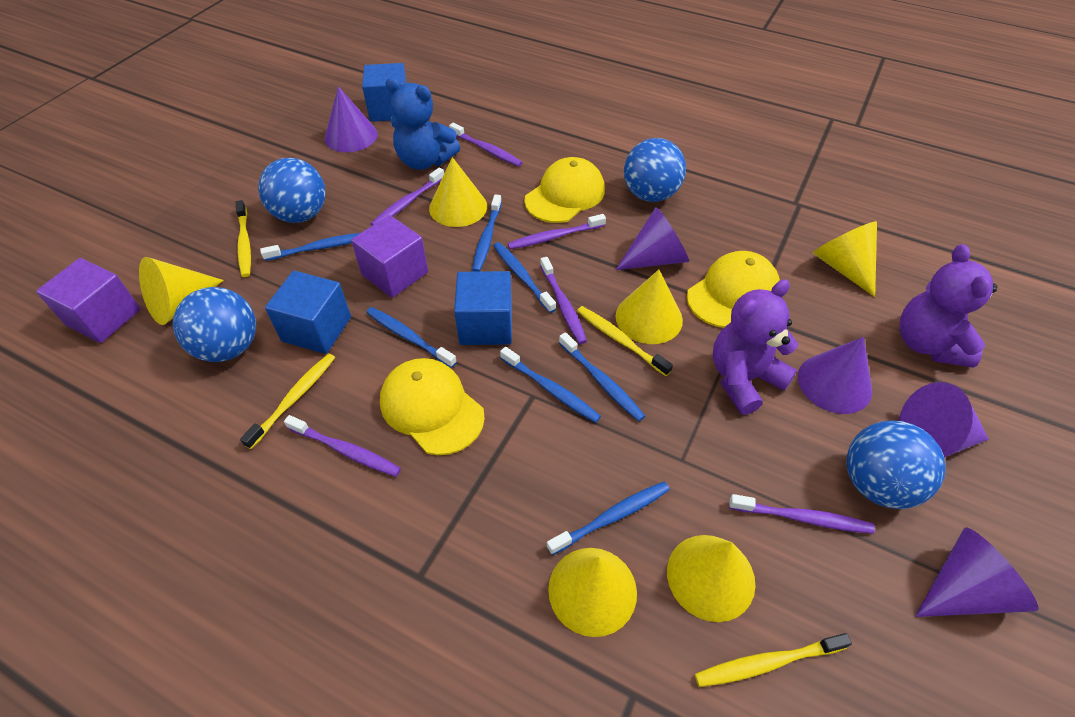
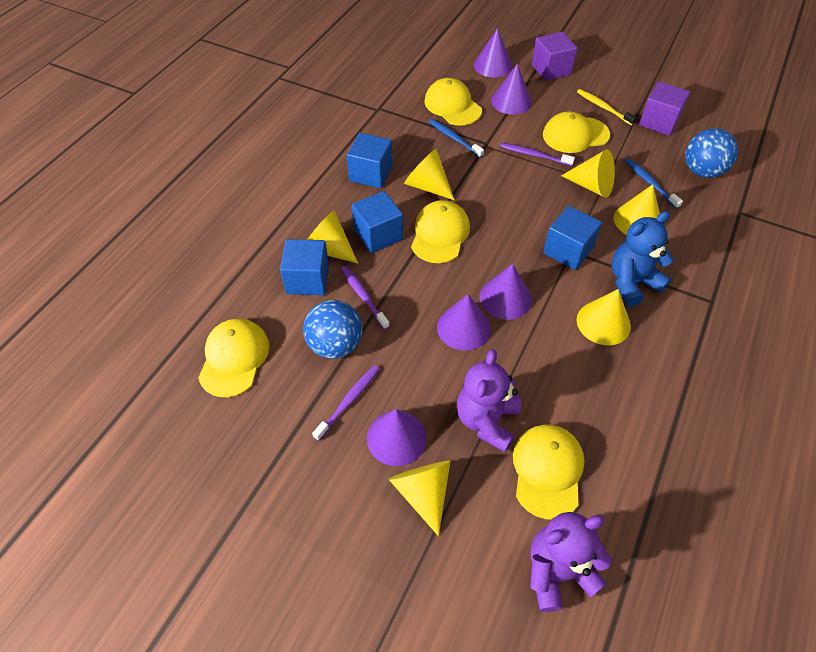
blue ball: 4 -> 2
blue cube: 3 -> 4
blue toothbrush: 7 -> 2
purple toothbrush: 6 -> 3
yellow cap: 3 -> 5
yellow toothbrush: 4 -> 1

